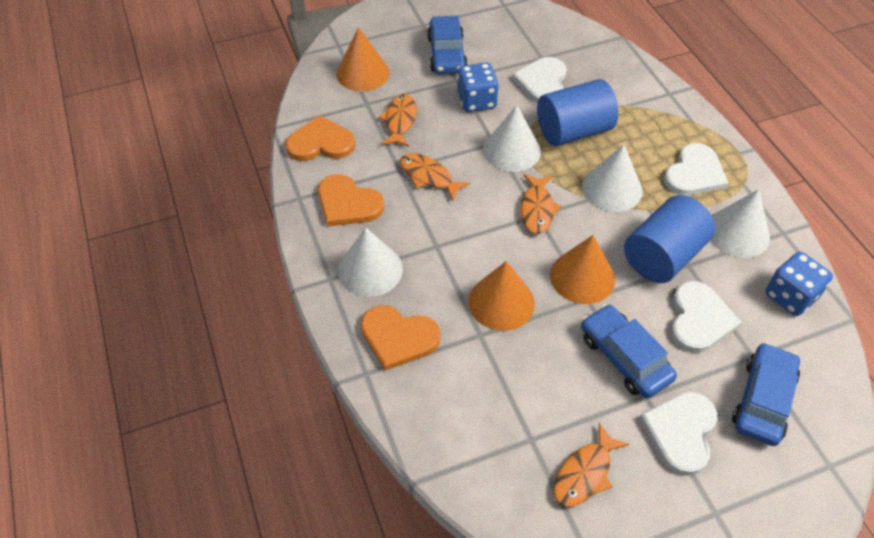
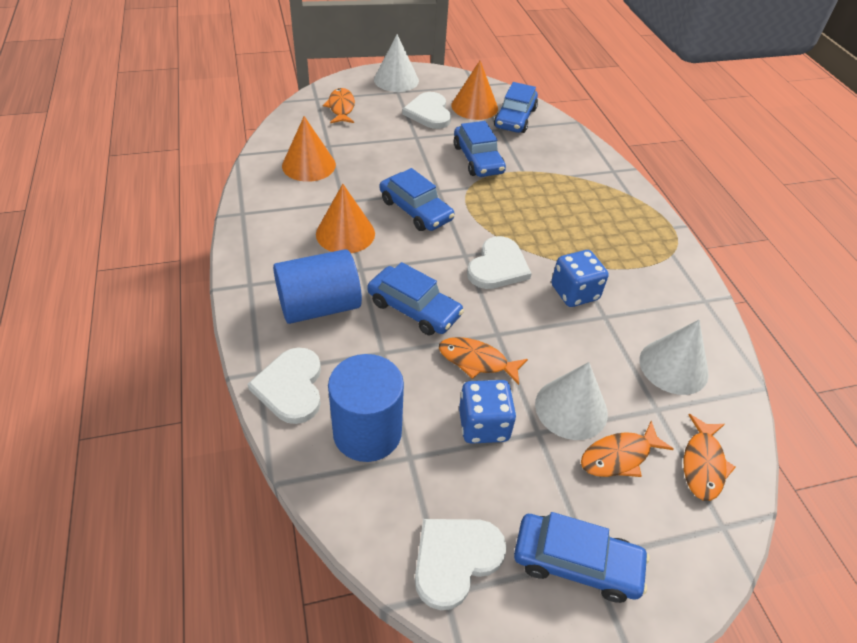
blue car: 3 -> 5
orange heart: 3 -> 0
white cone: 4 -> 3

